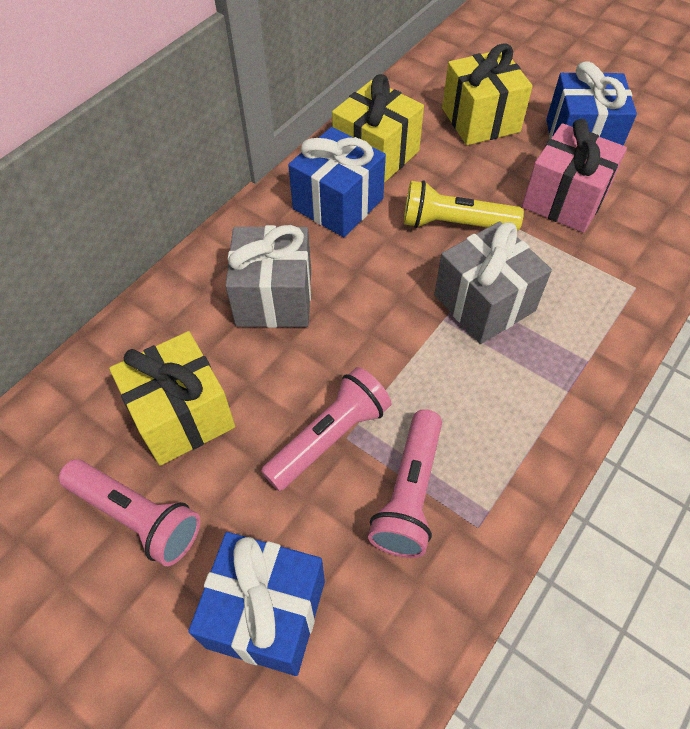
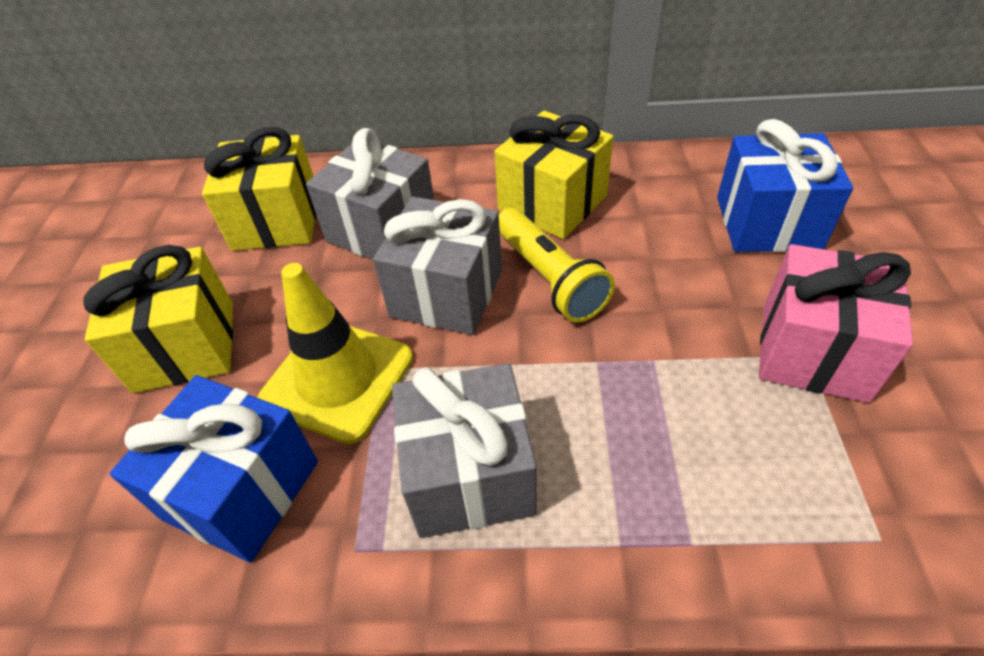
blue gift: 3 -> 2
grey gift: 2 -> 3
pink flashlight: 3 -> 0
yellow traffic cone: 0 -> 1

